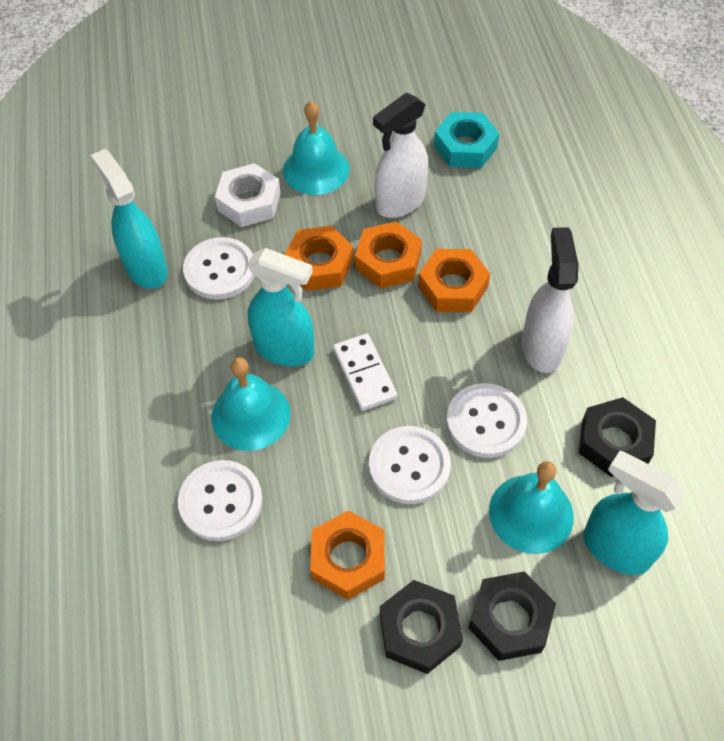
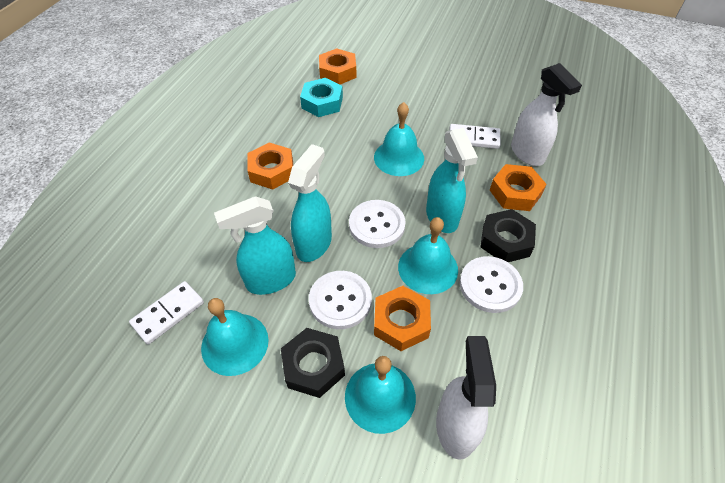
black nut: 3 -> 2
turquoise bell: 3 -> 4
white button: 4 -> 3
white domino: 1 -> 2
white nut: 1 -> 0

